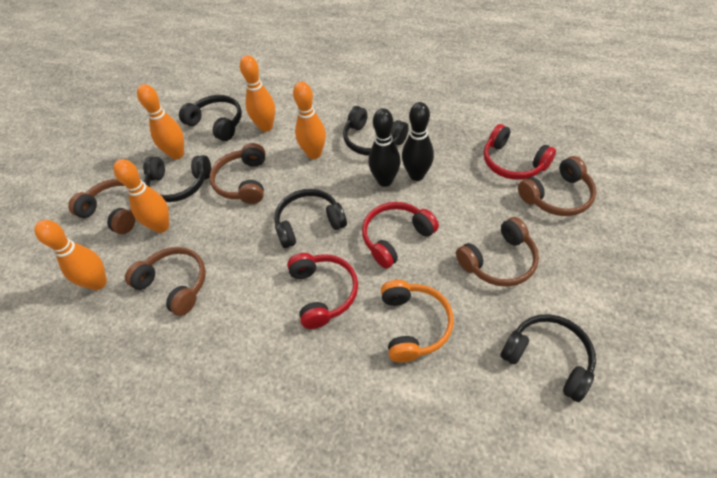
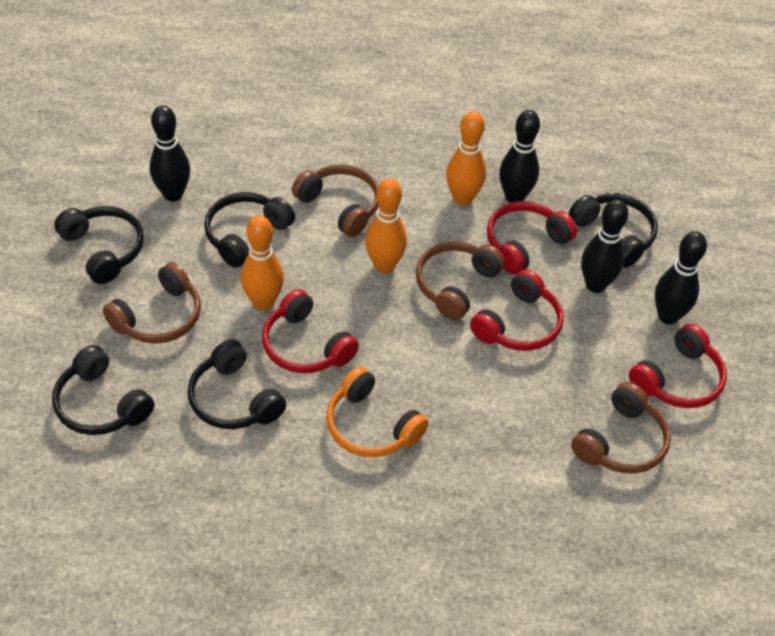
black bowling pin: 2 -> 4
brown headphones: 5 -> 4
orange bowling pin: 5 -> 3
red headphones: 3 -> 4

